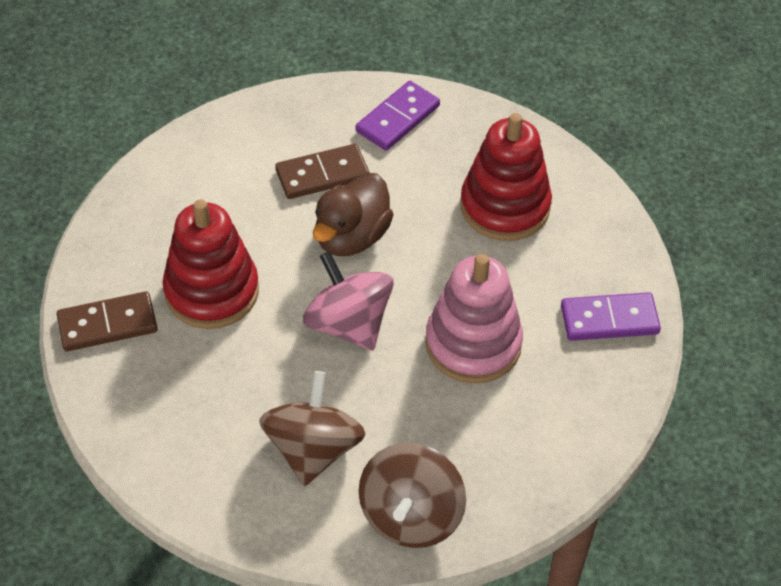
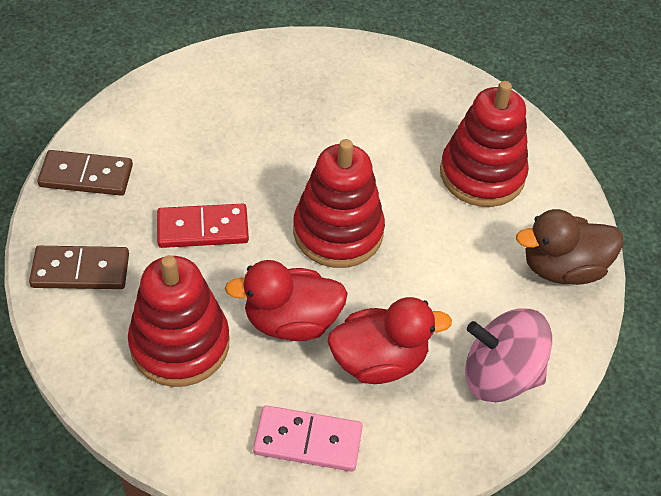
brown spinning top: 2 -> 0
pink domino: 0 -> 1
pink stacking toy: 1 -> 0
purple domino: 2 -> 0
red domino: 0 -> 1
red duck: 0 -> 2
red stacking toy: 2 -> 3

